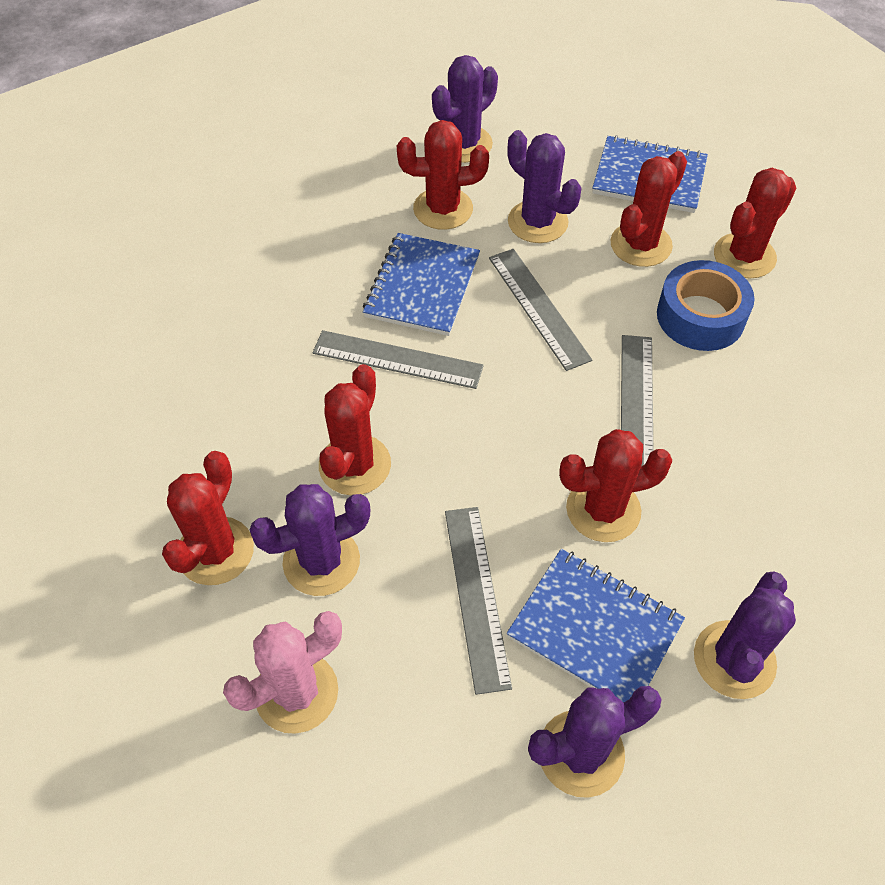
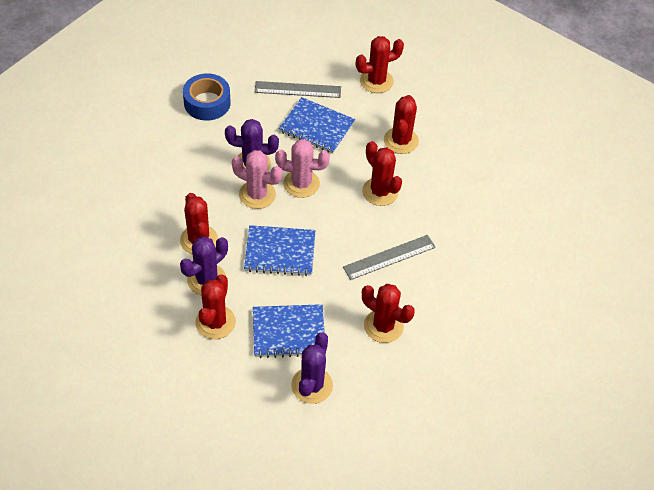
grey ruler: 4 -> 2
pink cactus: 1 -> 2
purple cactus: 5 -> 3

